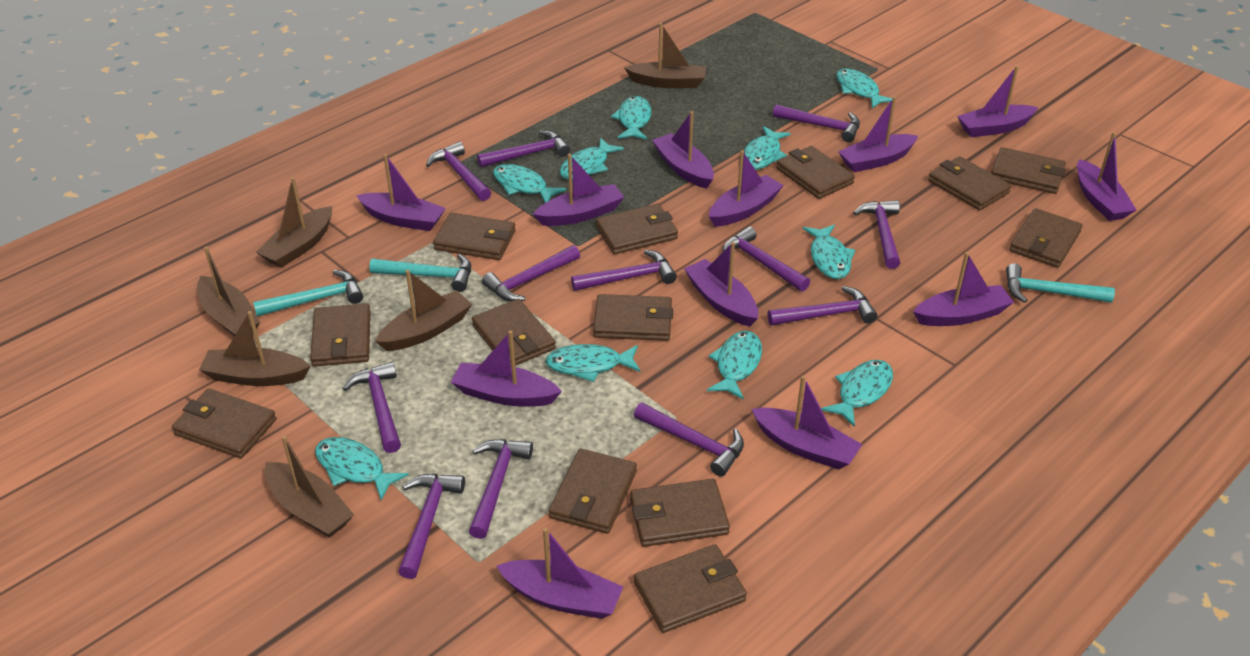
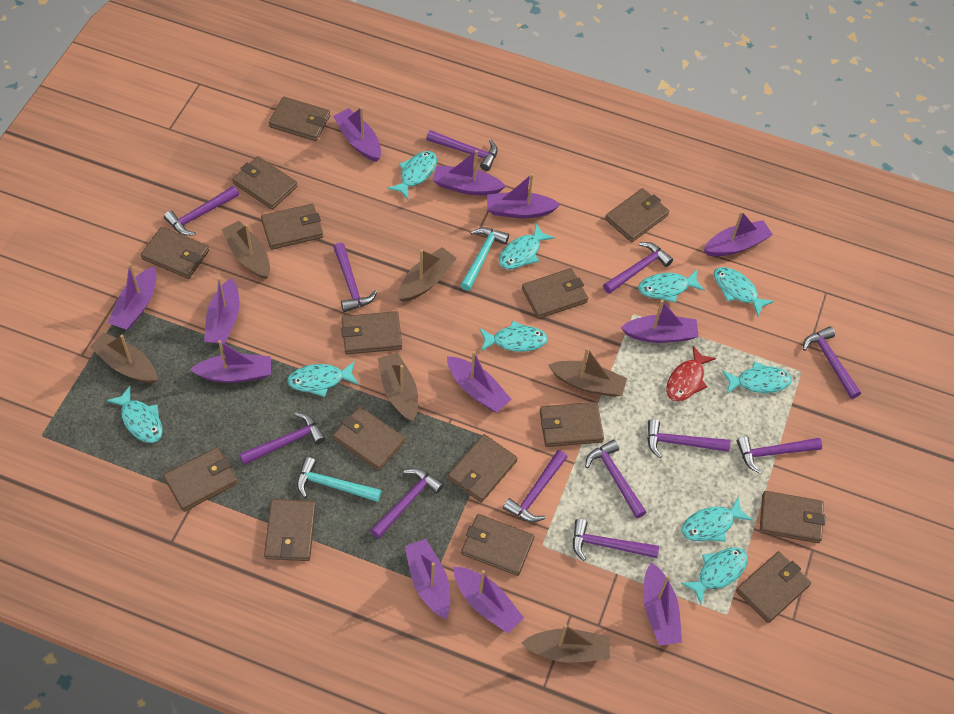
brown wallet: 13 -> 15
red fish: 0 -> 1
turquoise hammer: 3 -> 2

